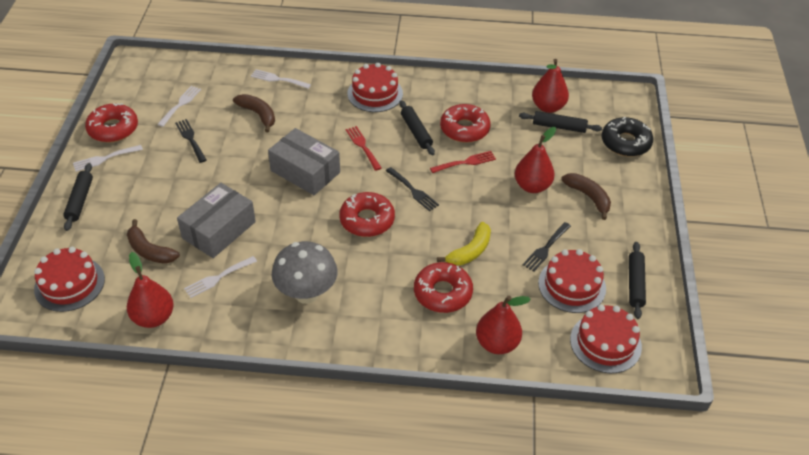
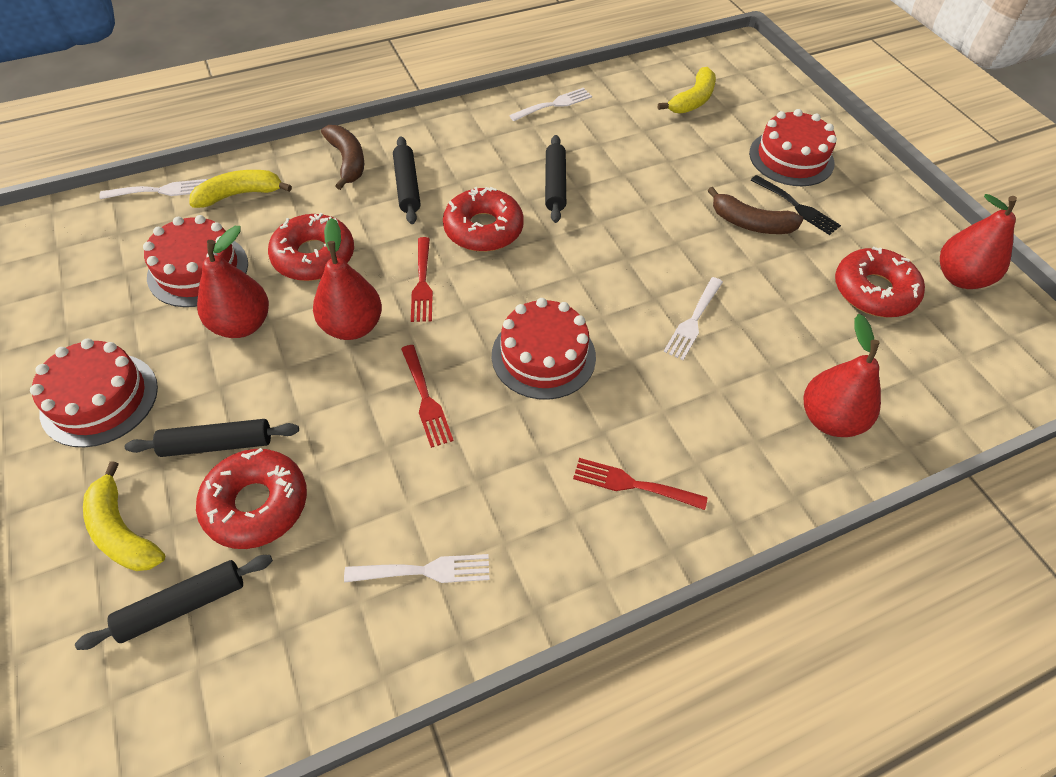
black donut: 1 -> 0
black fork: 3 -> 1
brown banana: 3 -> 2
grey box: 2 -> 0
grey mushroom: 1 -> 0
red fork: 2 -> 3
yellow banana: 1 -> 3

